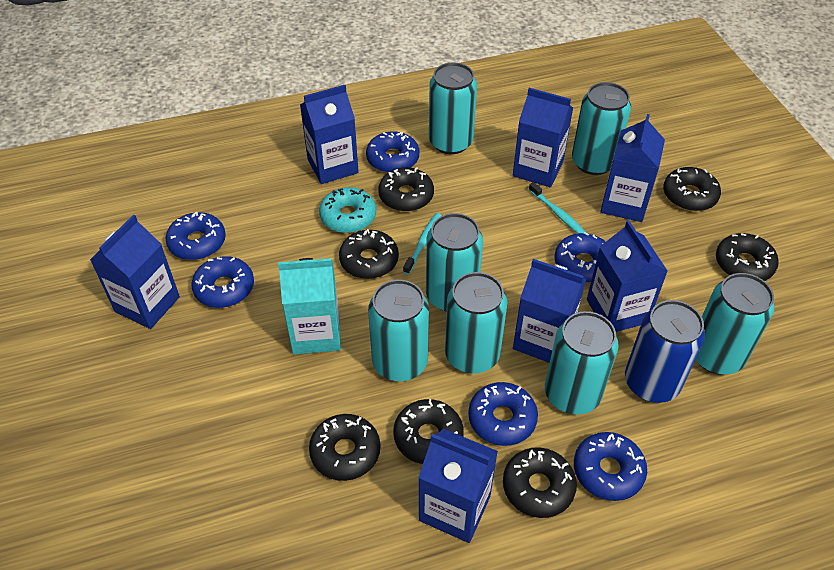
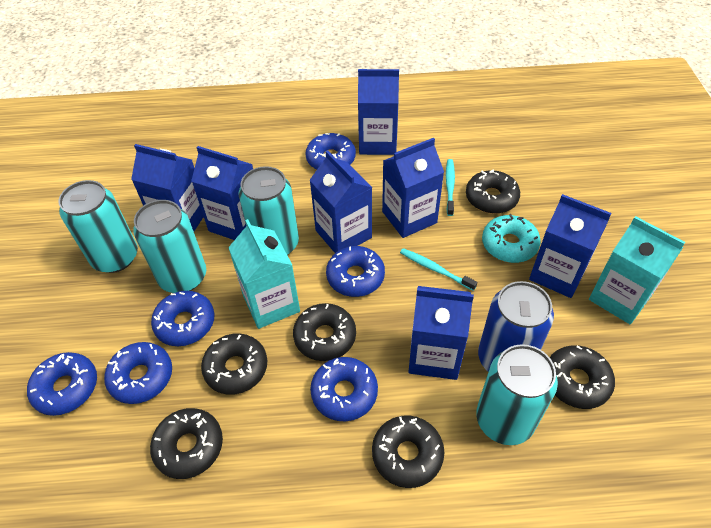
black donut: 7 -> 6
turquoise can: 7 -> 4
turquoise carton: 1 -> 2

